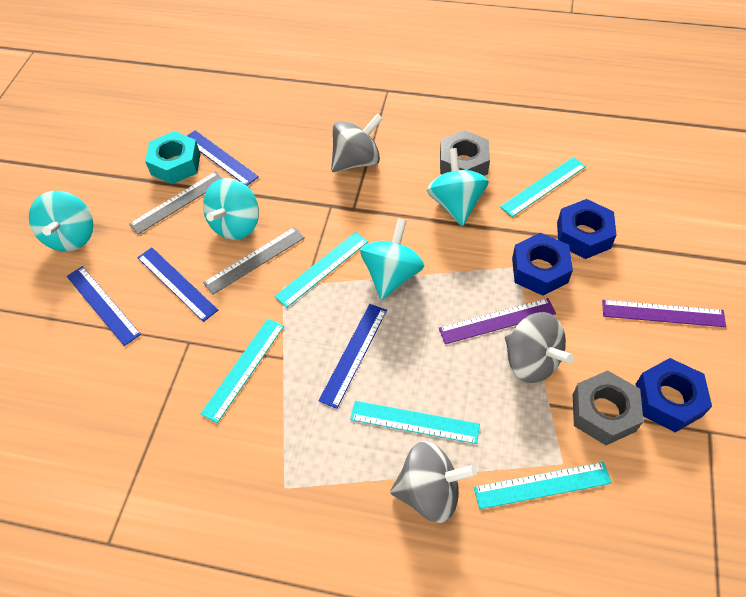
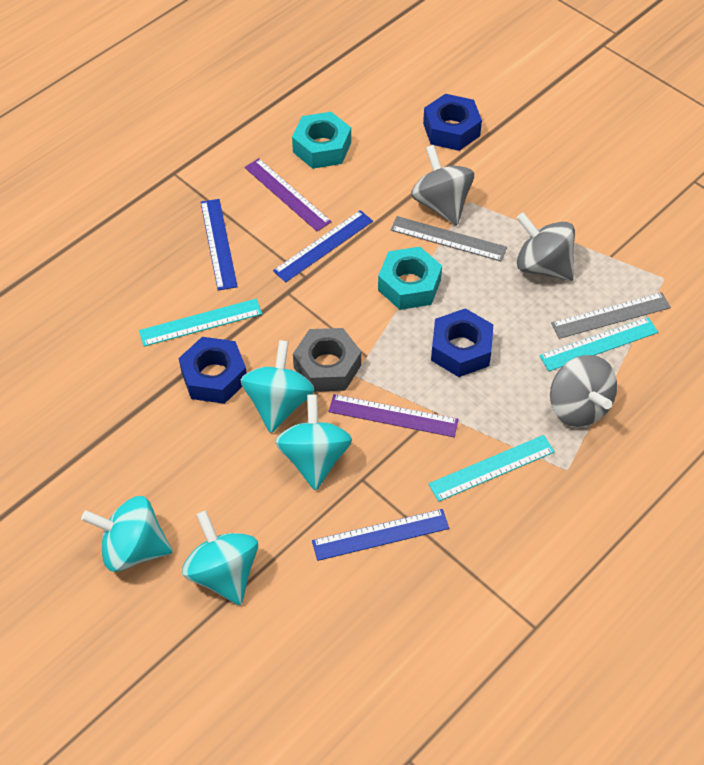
blue ruler: 4 -> 3
grey nut: 2 -> 1
turquoise nut: 1 -> 2
turquoise ruler: 5 -> 3

